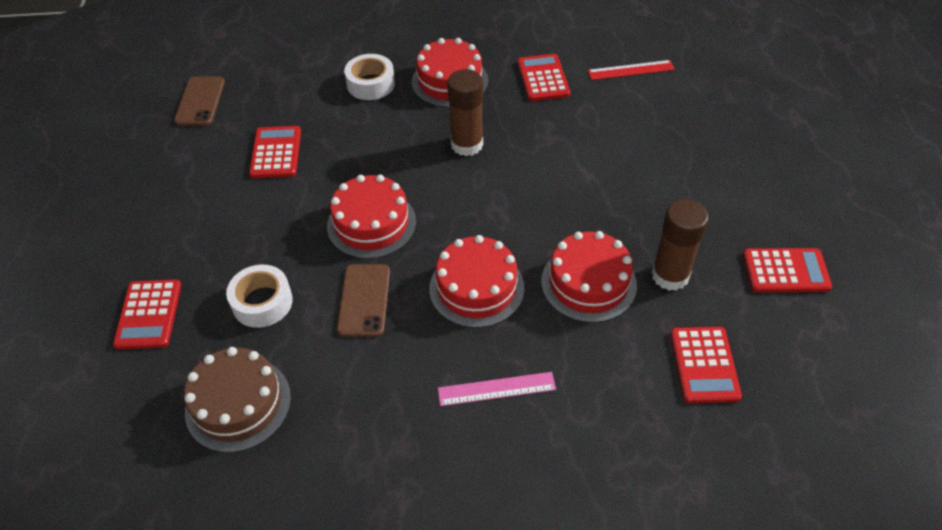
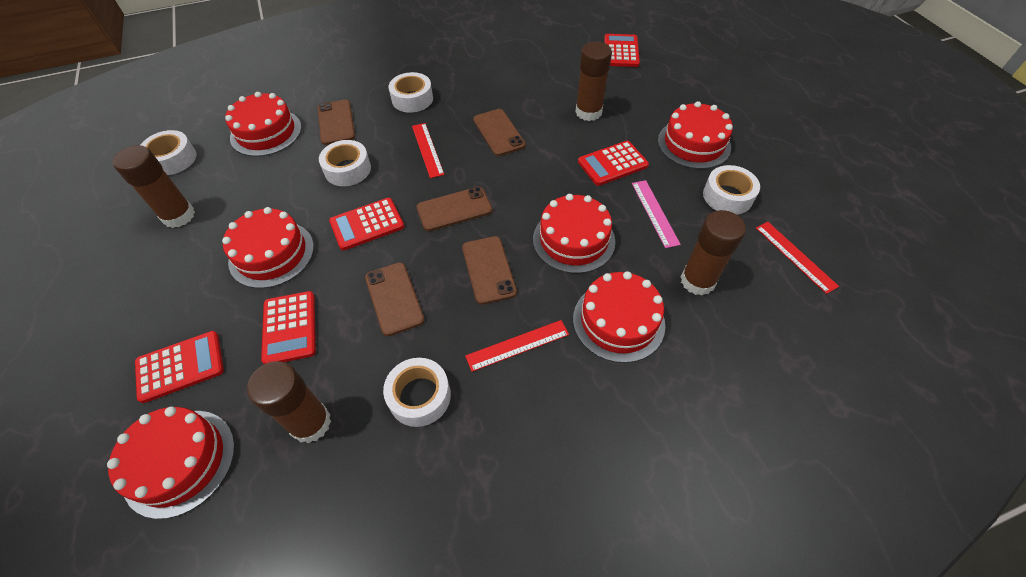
brown cake: 1 -> 0
brown glue stick: 2 -> 4
brown phone: 2 -> 5
red cake: 4 -> 6
red ruler: 1 -> 3
white tape: 2 -> 5

